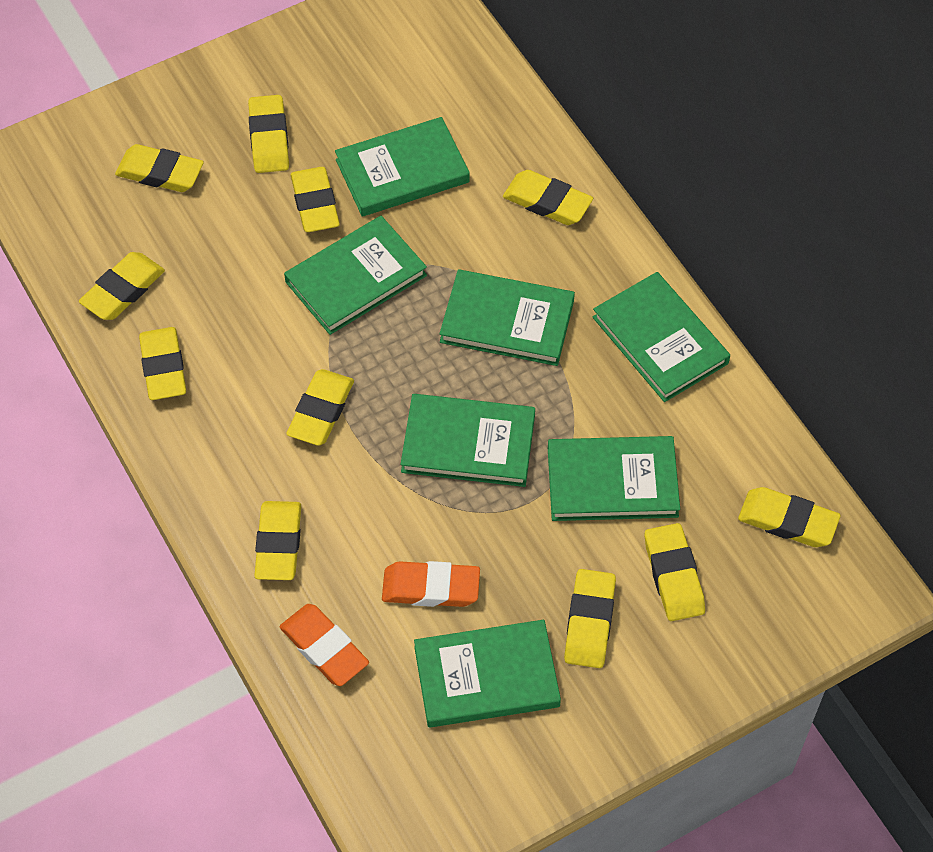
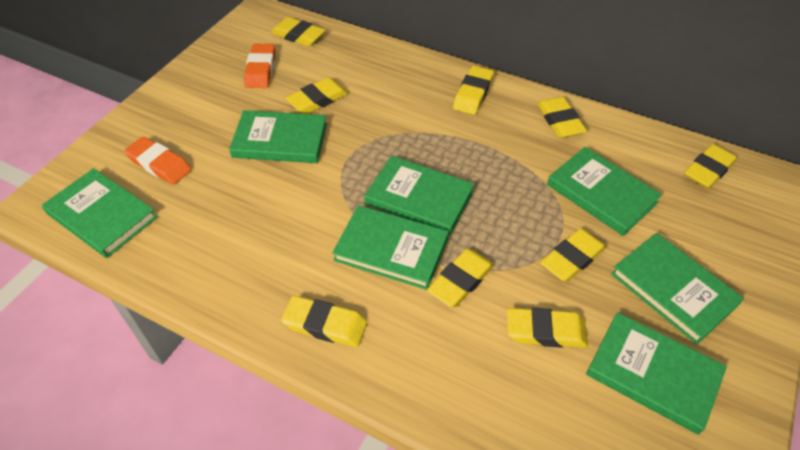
yellow eraser: 11 -> 9

